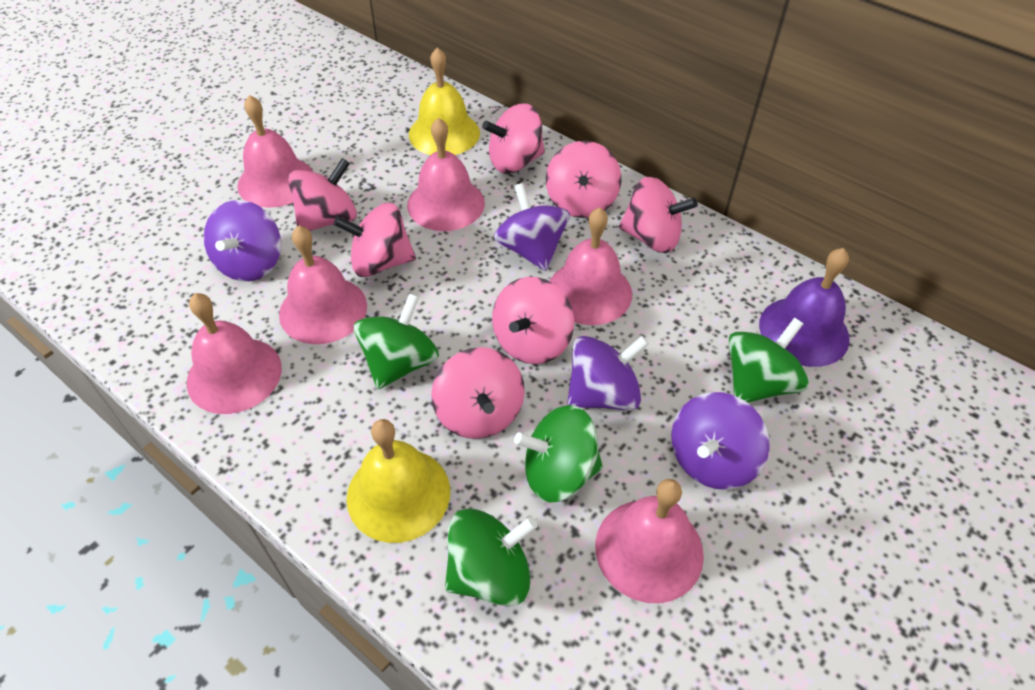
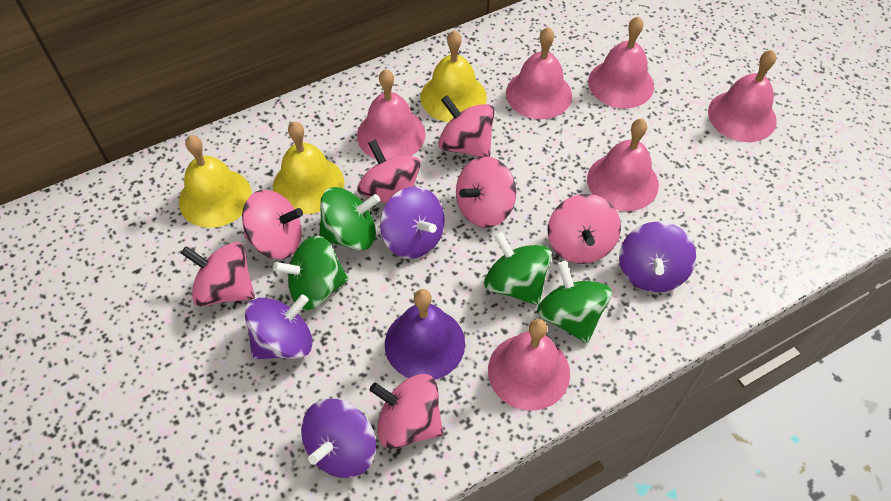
yellow bell: 2 -> 3

